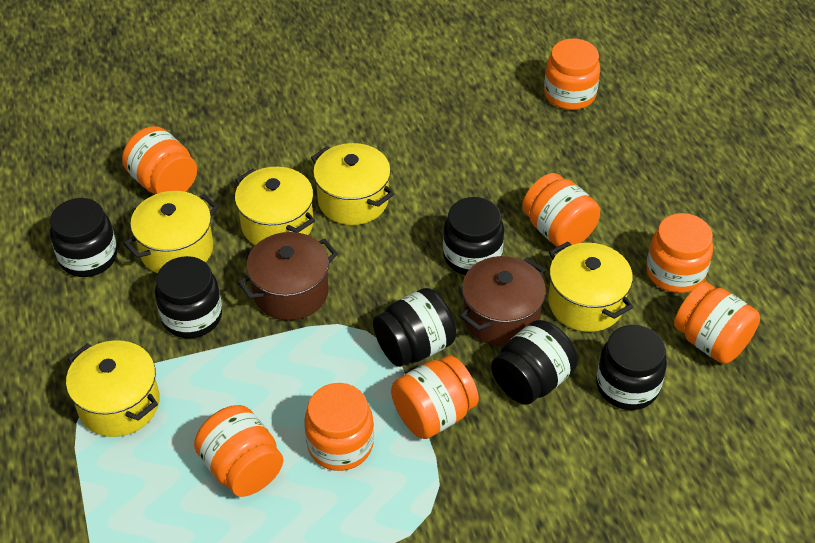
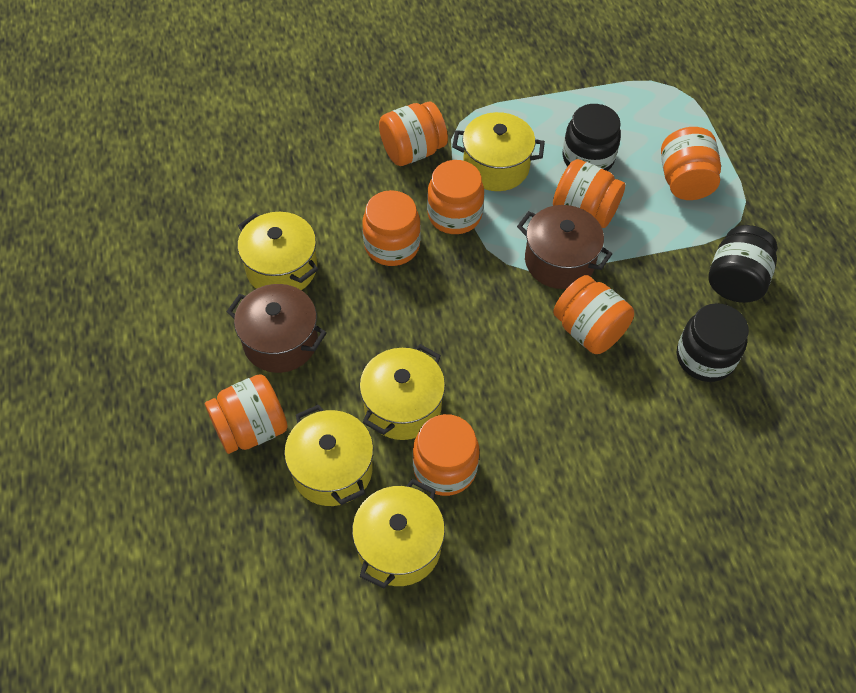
black jar: 6 -> 3

